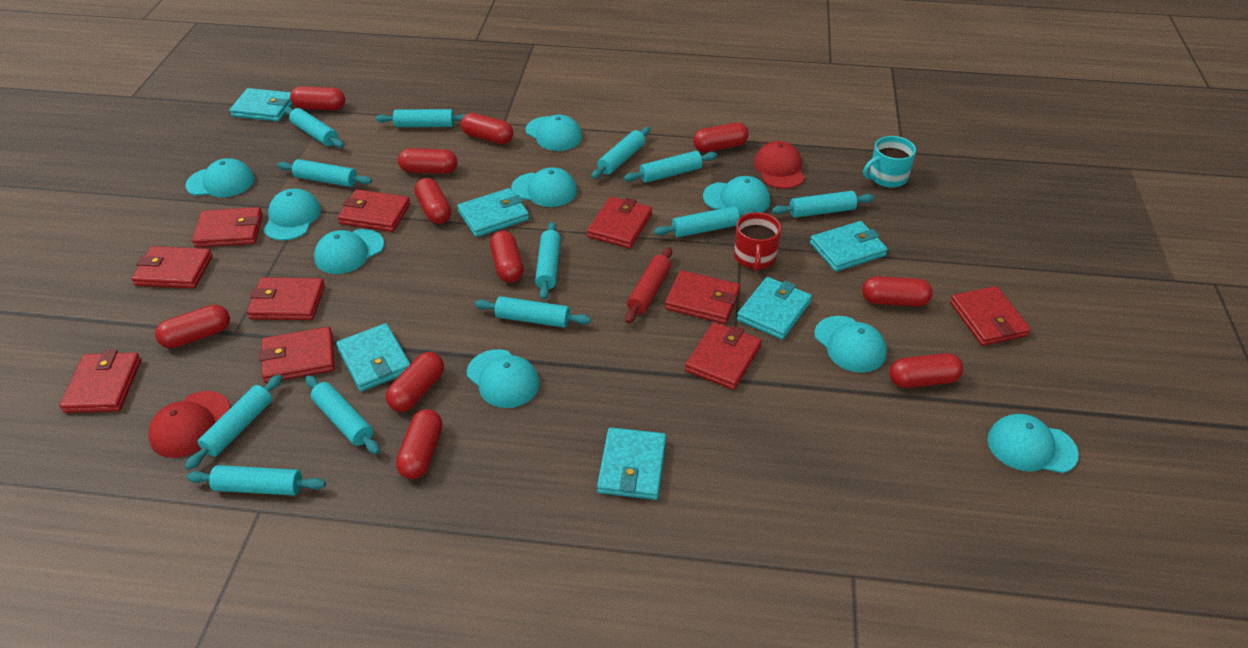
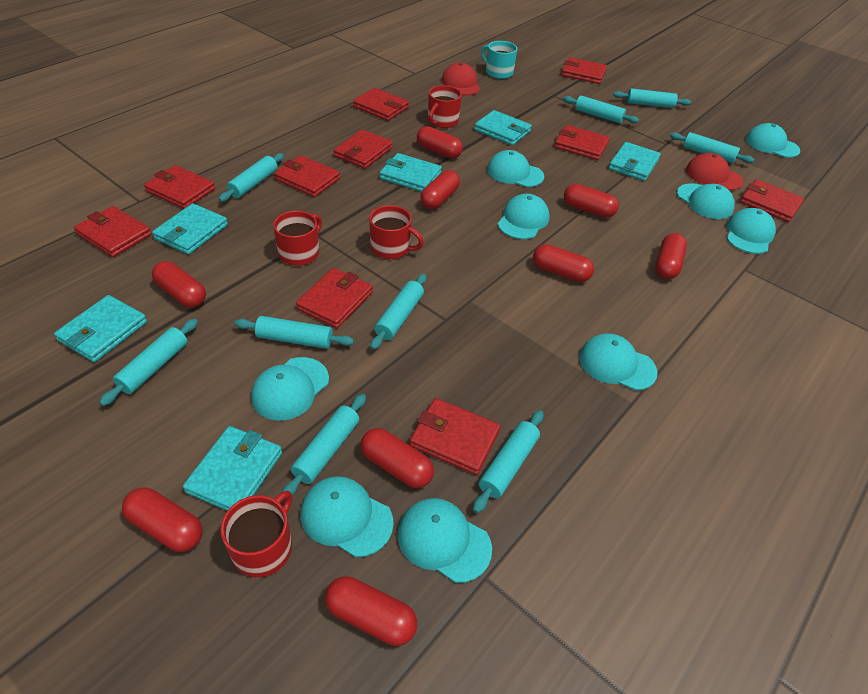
red capsule: 11 -> 9
red mug: 1 -> 4
red rolling pin: 1 -> 0
turquoise rolling pin: 12 -> 9

